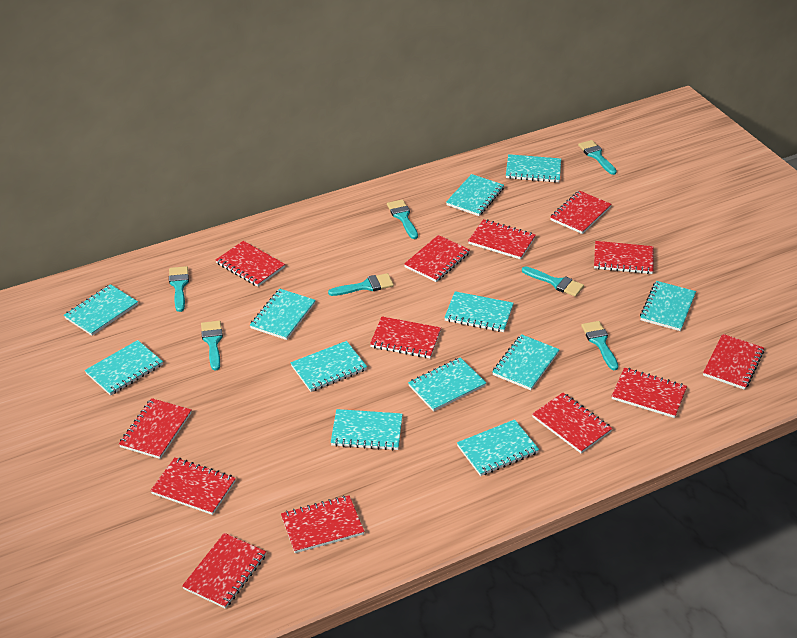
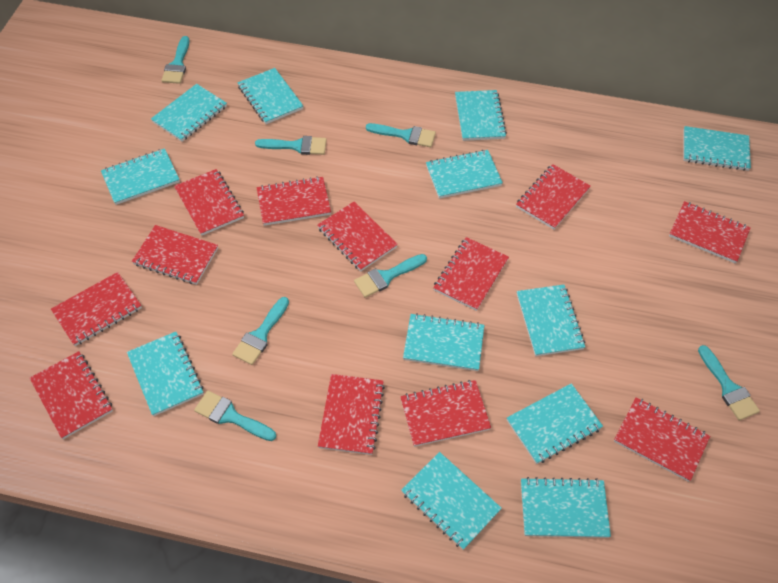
red notebook: 13 -> 12

